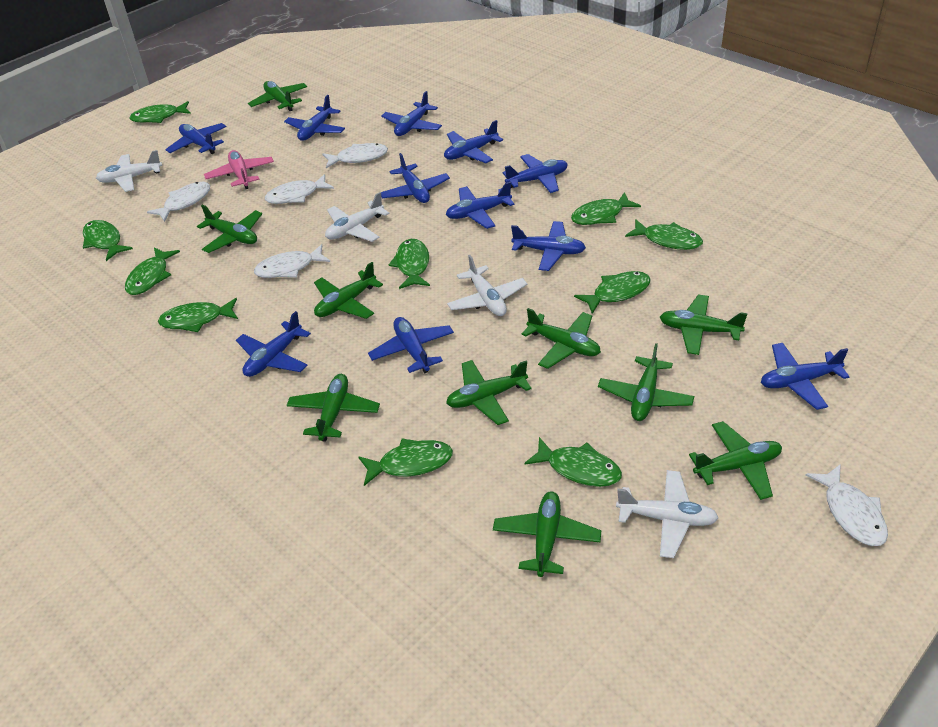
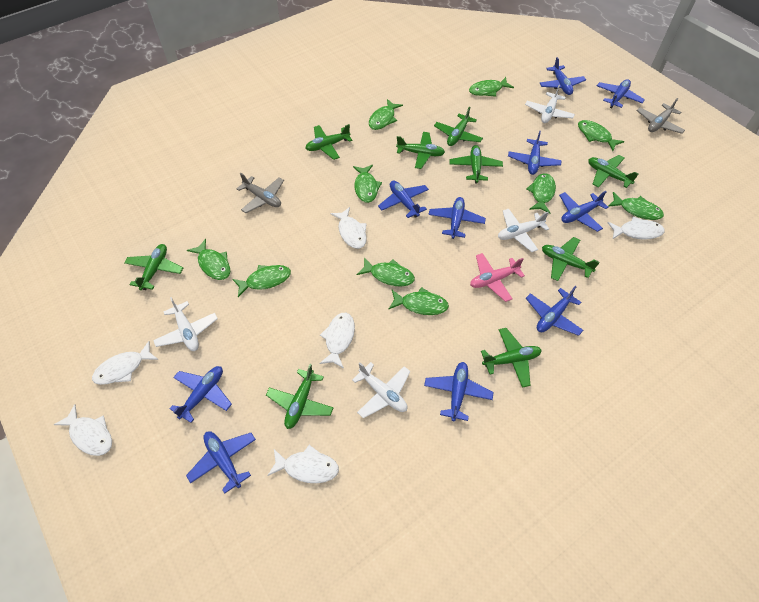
blue plane: 11 -> 10
green plane: 10 -> 9
grey plane: 0 -> 2
white fish: 5 -> 6

